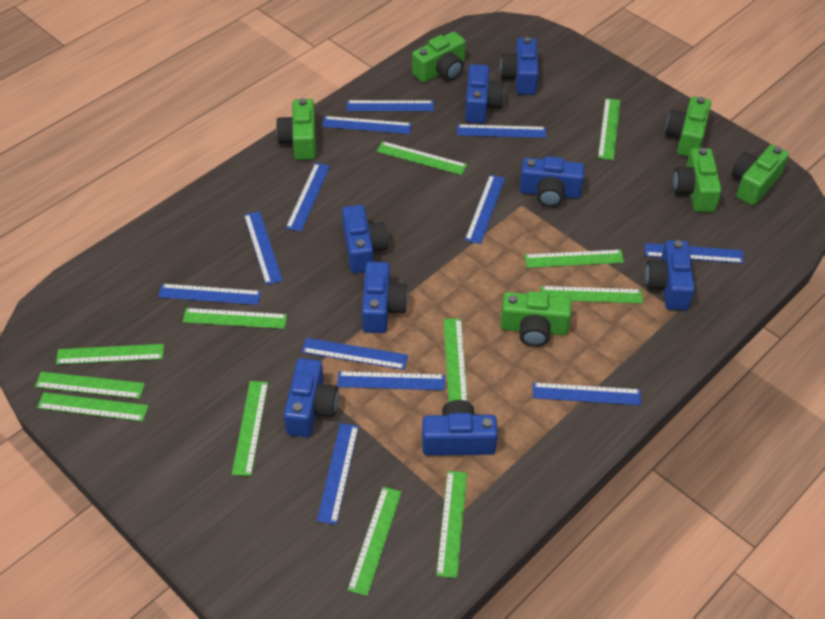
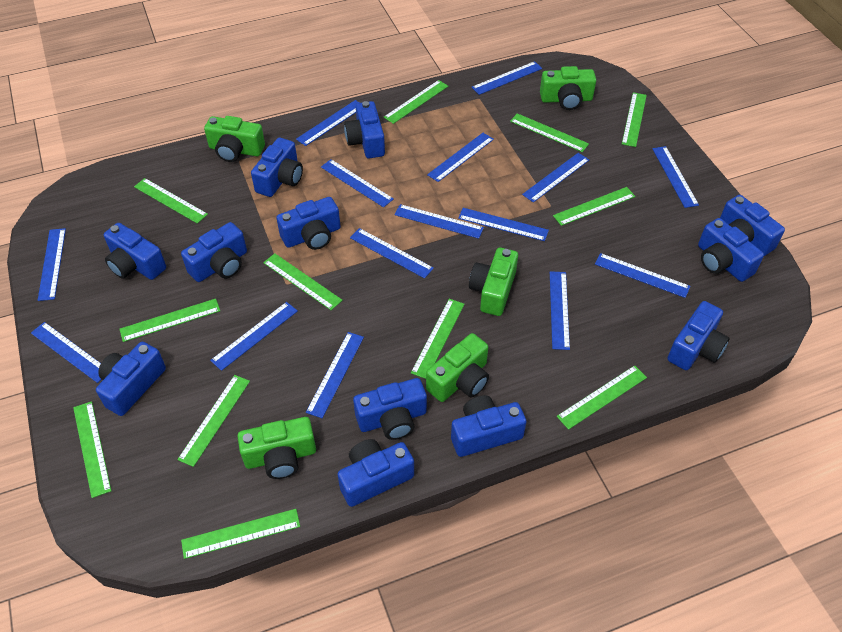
blue camera: 8 -> 12
blue ruler: 12 -> 15
green camera: 6 -> 5

